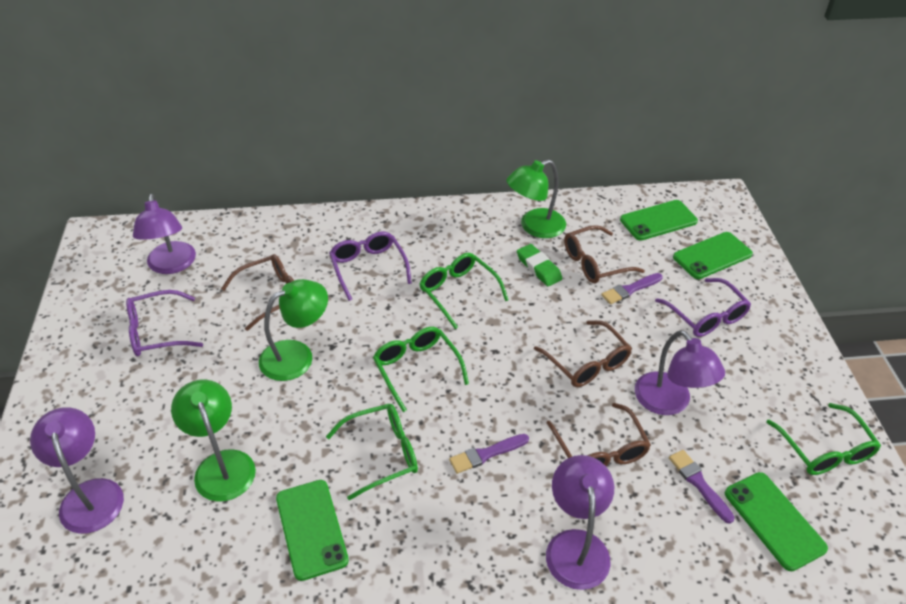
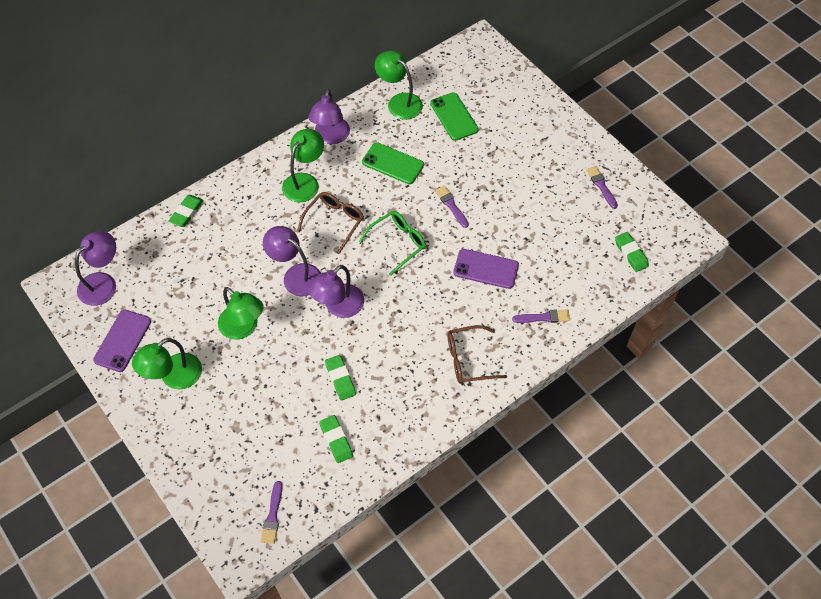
brown glasses: 4 -> 2
green eraser: 1 -> 4
green glasses: 4 -> 1
green lamp: 3 -> 4
green phone: 4 -> 2
purple brush: 3 -> 4
purple glasses: 3 -> 0
purple phone: 0 -> 2

